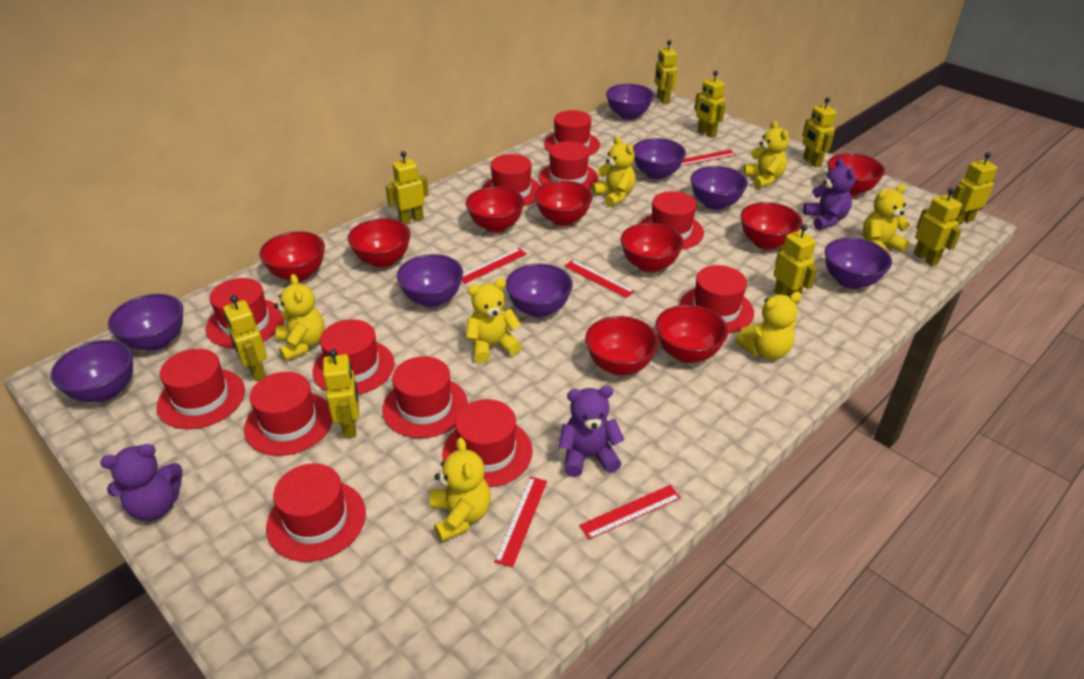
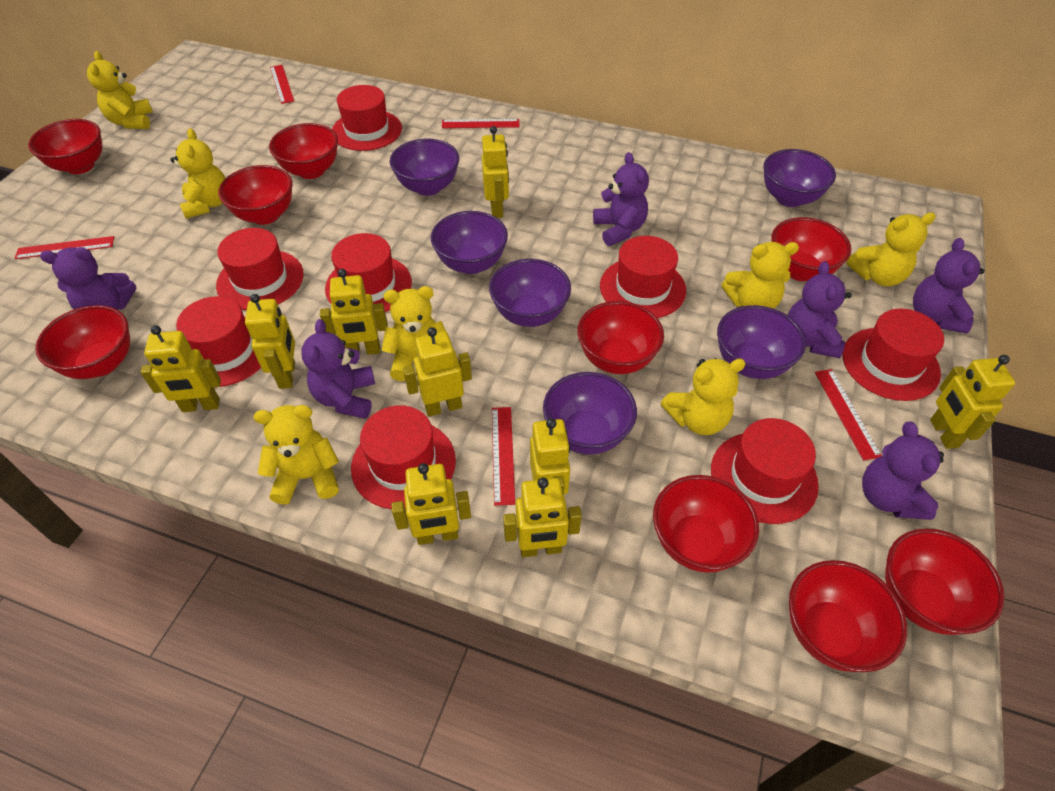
purple bowl: 8 -> 6
purple teddy bear: 3 -> 6
red hat: 12 -> 8

